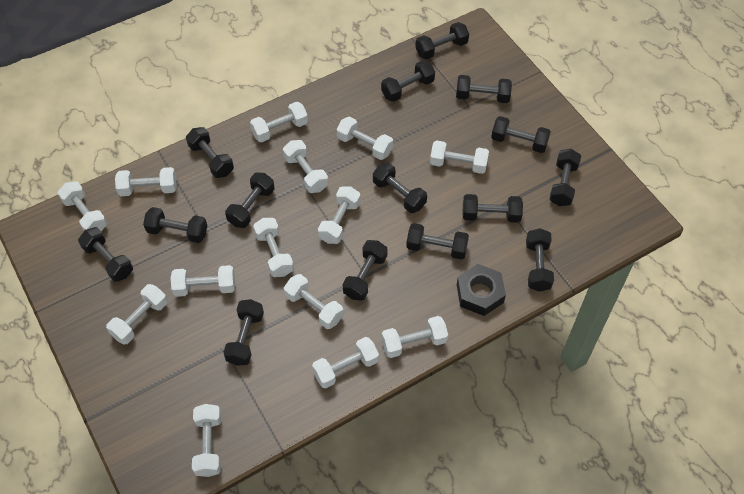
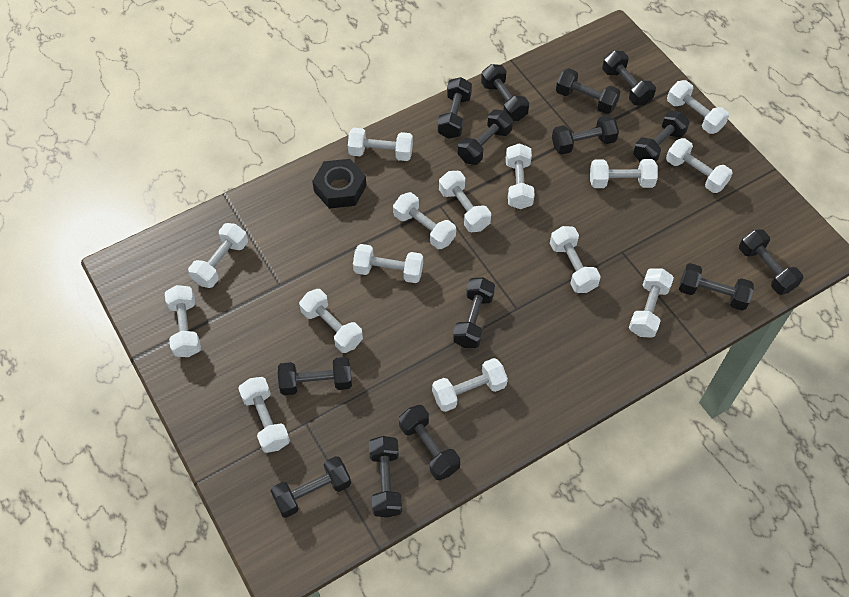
black dumbbell: 15 -> 14
white dumbbell: 14 -> 15

